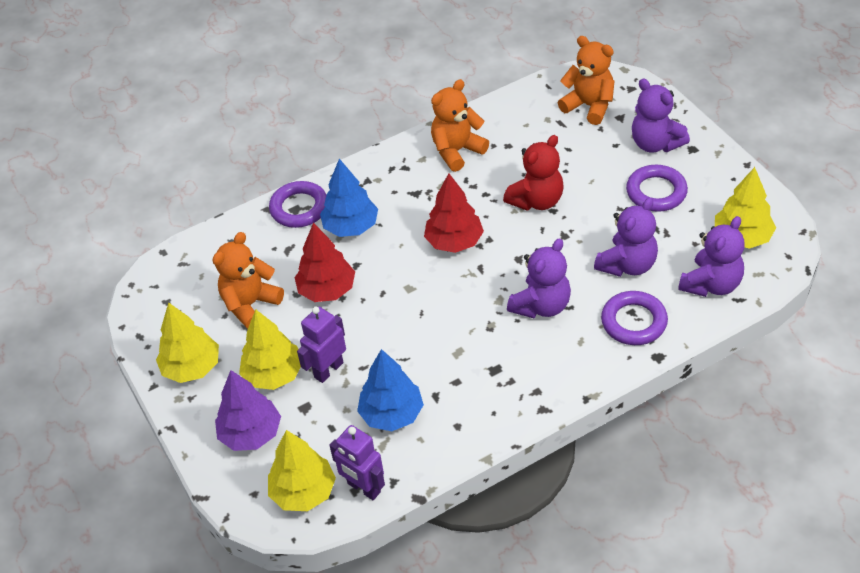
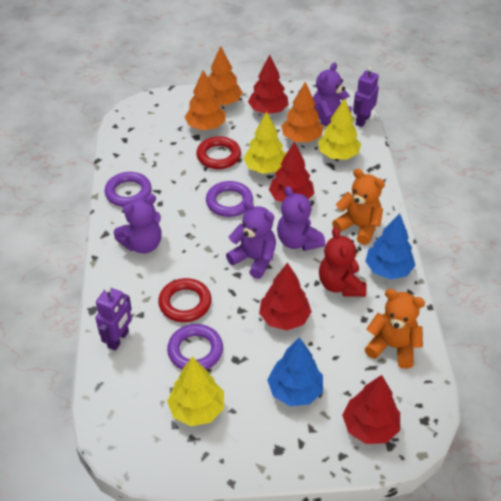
orange teddy bear: 3 -> 2
orange tree: 0 -> 3
purple tree: 1 -> 0
red ring: 0 -> 2
red tree: 2 -> 4
yellow tree: 4 -> 3

